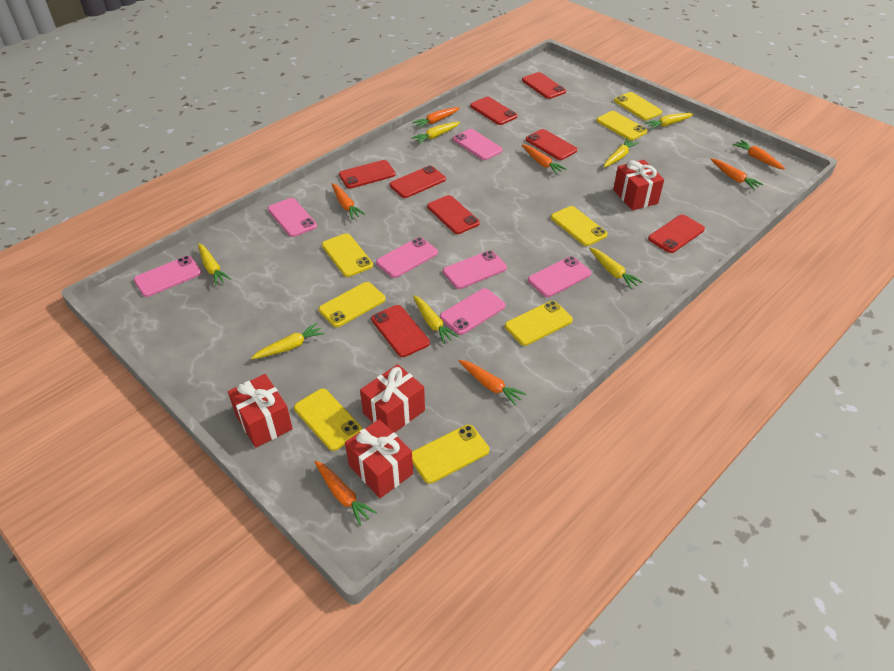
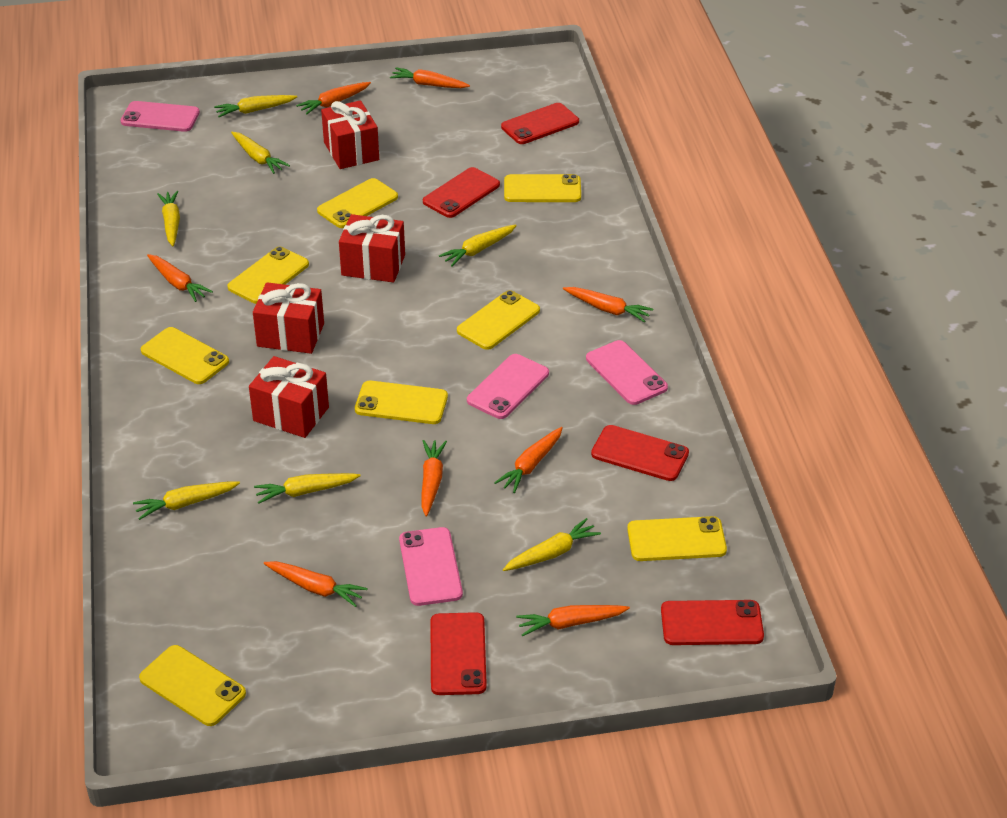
orange carrot: 7 -> 8
pink phone: 7 -> 4
red phone: 8 -> 5

